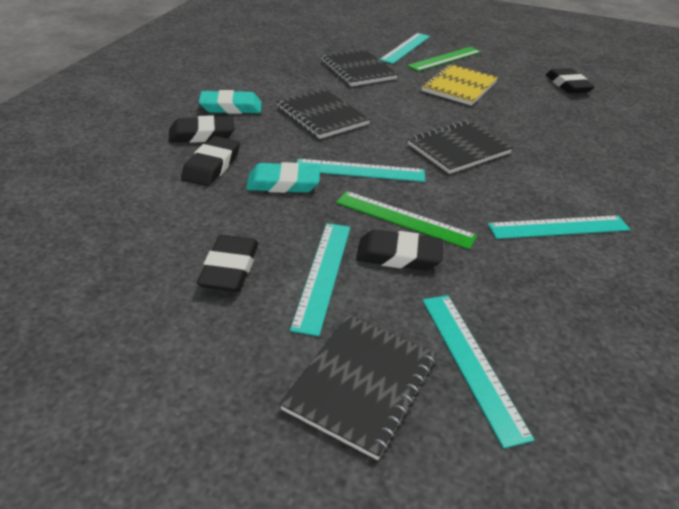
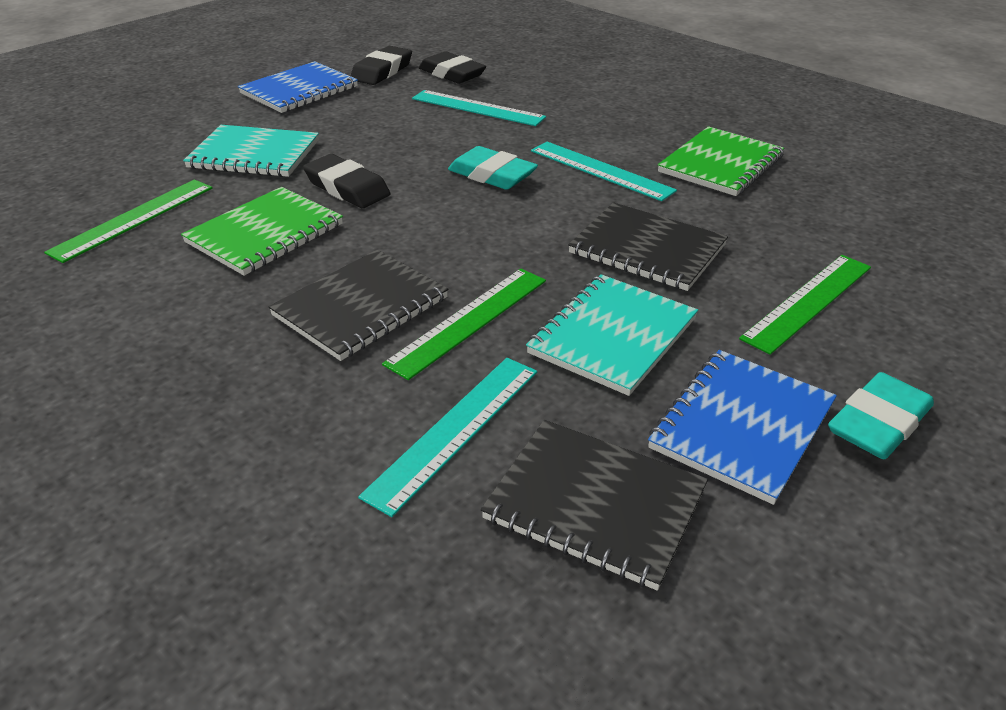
black eraser: 5 -> 3
black notebook: 4 -> 3
blue notebook: 0 -> 2
green notebook: 0 -> 2
green ruler: 2 -> 3
turquoise notebook: 0 -> 2
turquoise ruler: 5 -> 3
yellow notebook: 1 -> 0

